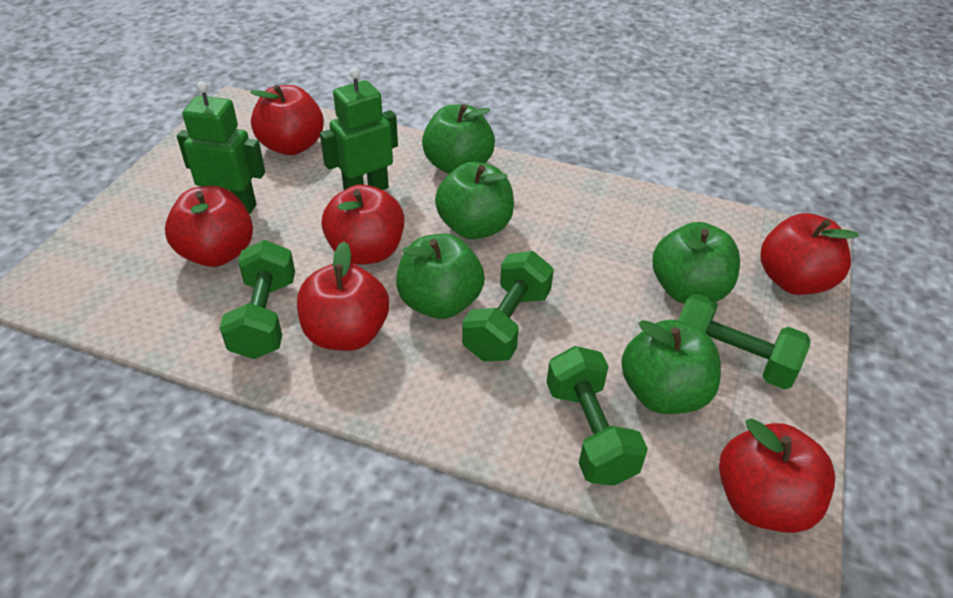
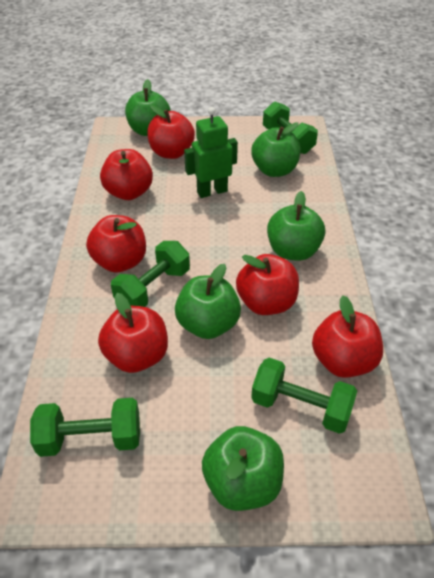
green robot: 2 -> 1

